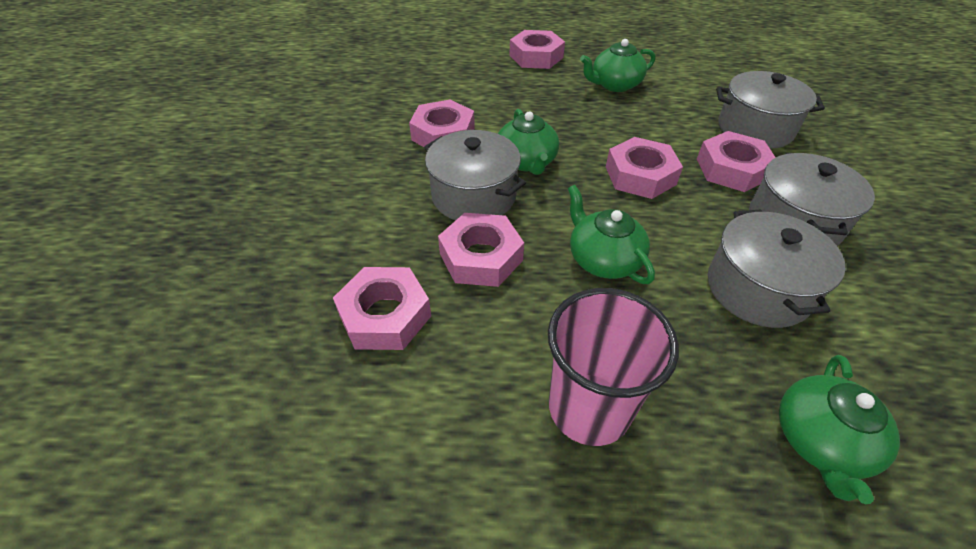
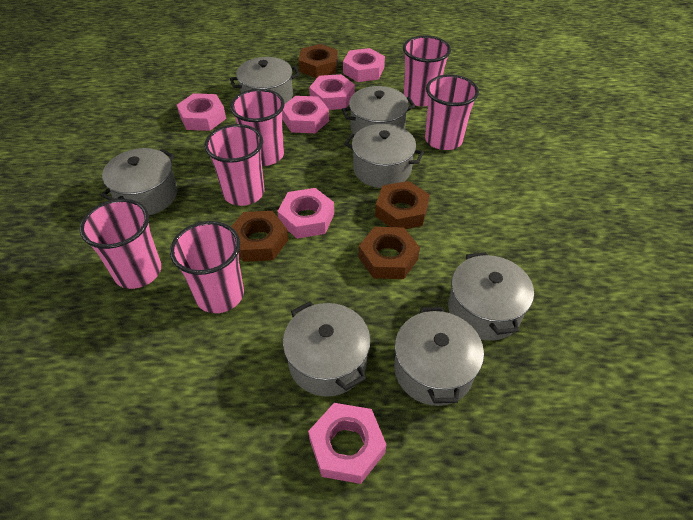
brown nut: 0 -> 4
green teapot: 4 -> 0
grey pot: 4 -> 7
pink cup: 1 -> 6

